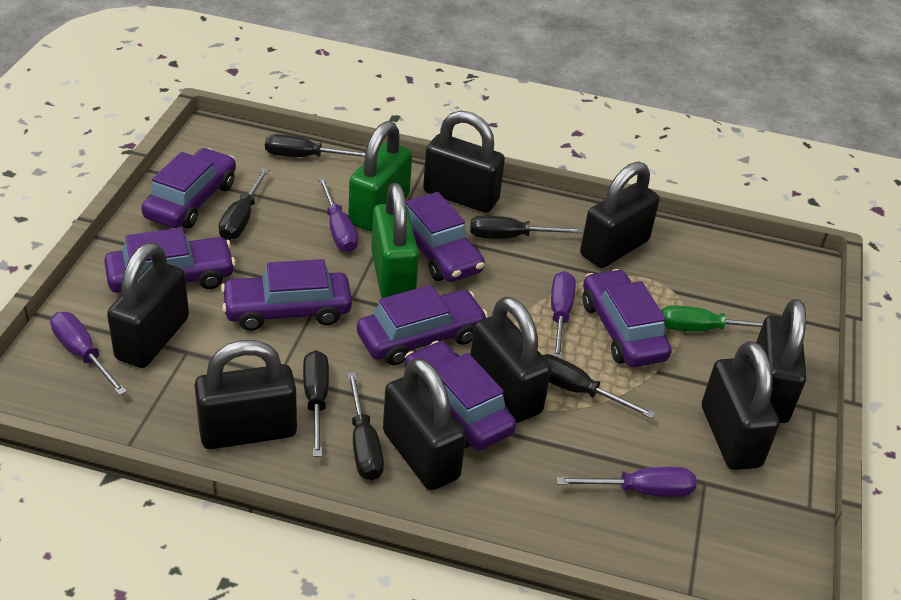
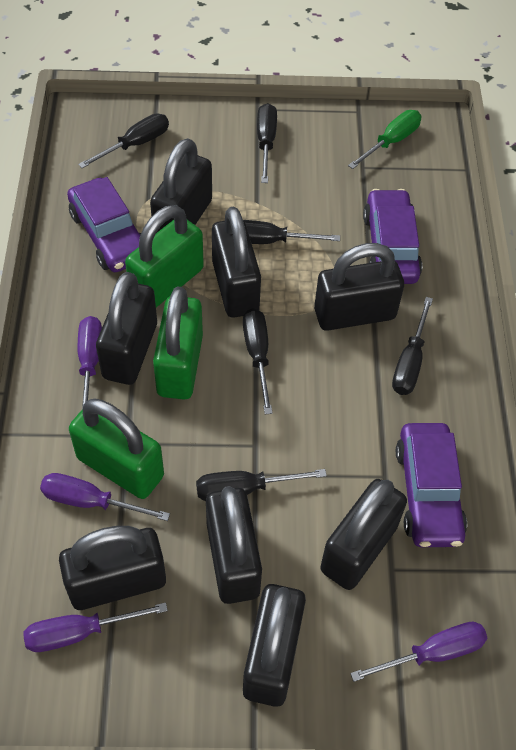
green padlock: 2 -> 3
purple car: 7 -> 3

